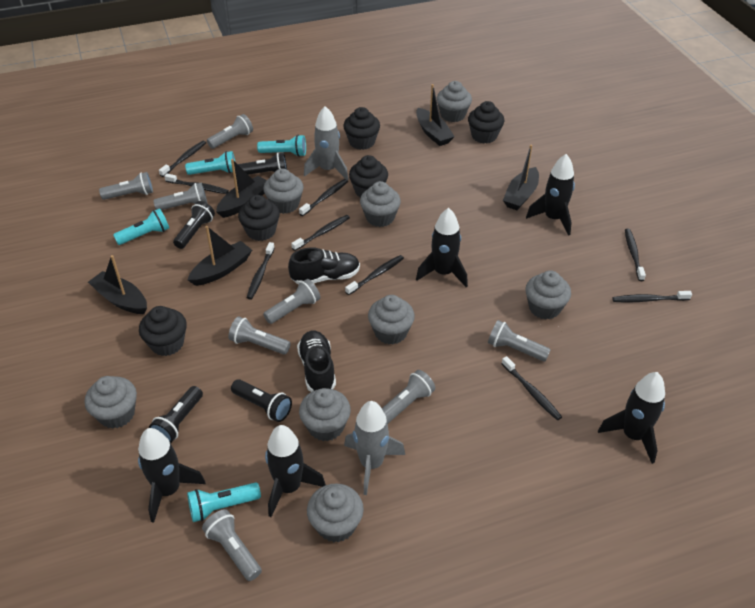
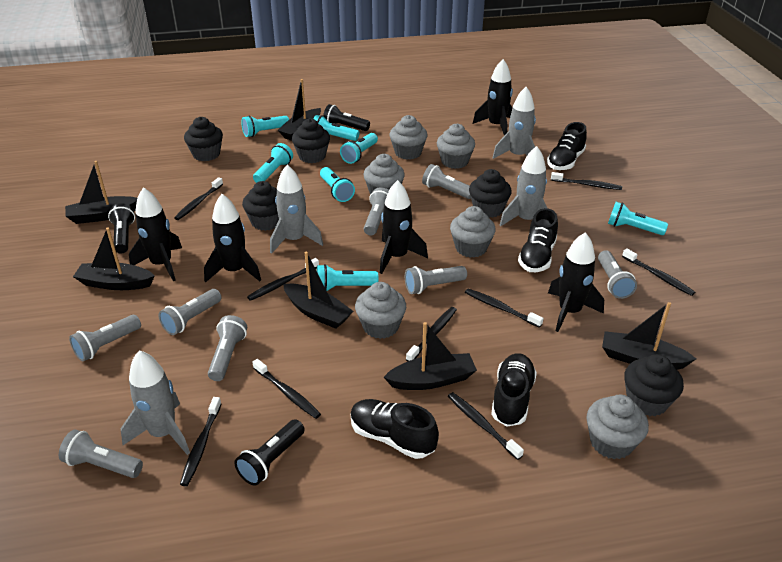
black boat: 5 -> 6
black flashlight: 4 -> 3
black shoe: 2 -> 4
grey cupcake: 8 -> 6
grey rocket: 2 -> 4
turquoise flashlight: 4 -> 7

